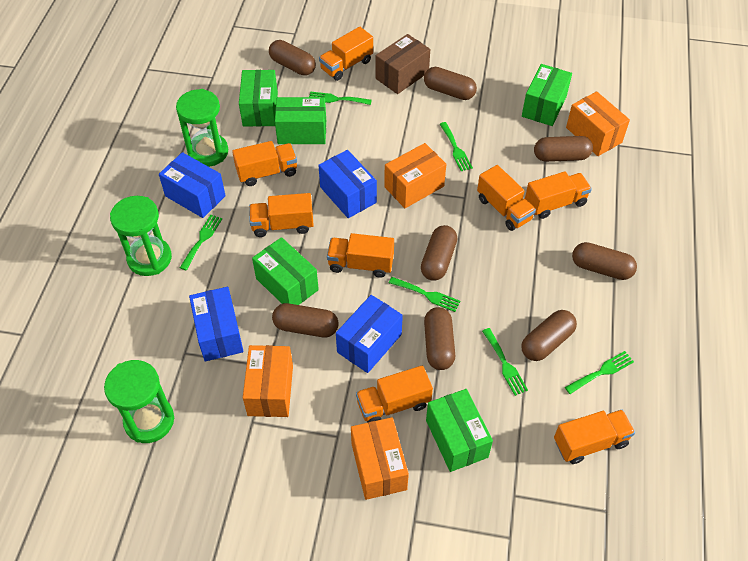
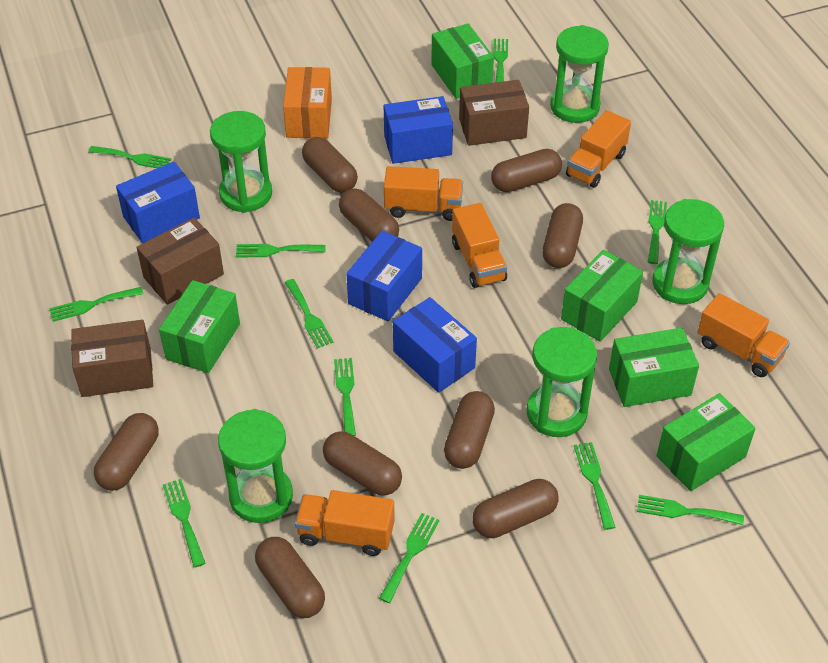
brown box: 1 -> 3
brown capsule: 8 -> 9
green fork: 6 -> 11
green hourglass: 3 -> 5
orange box: 4 -> 1
orange truck: 8 -> 5

